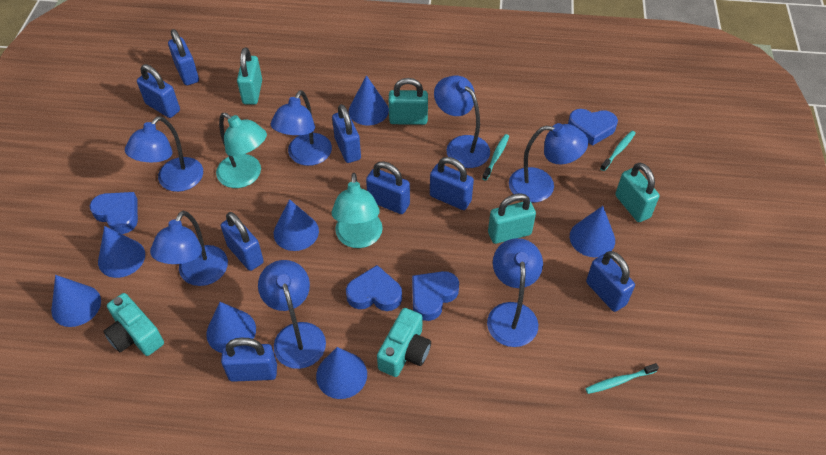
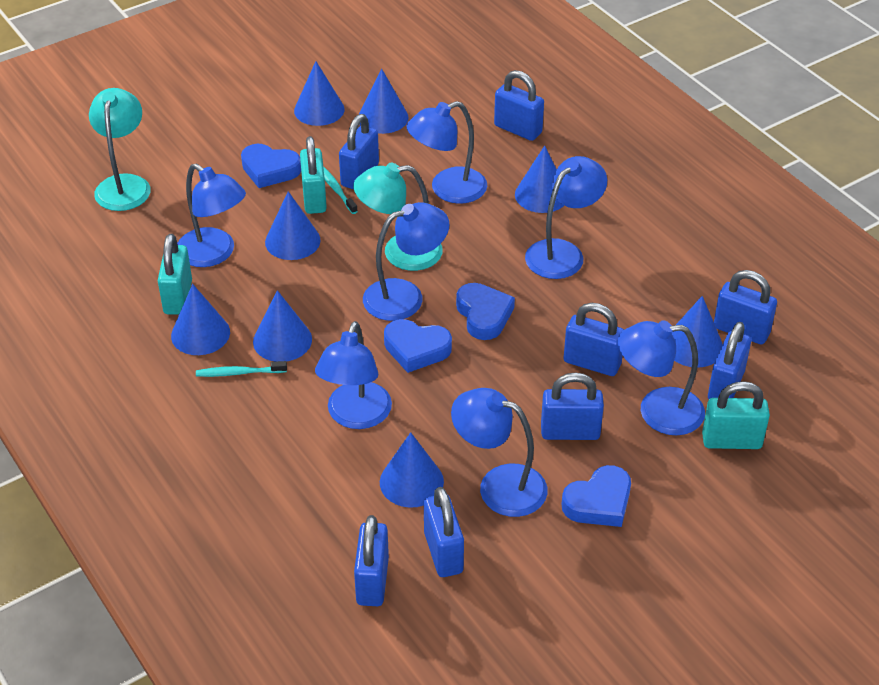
blue cone: 7 -> 8
turquoise camera: 2 -> 0
turquoise padlock: 4 -> 3
turquoise toothbrush: 3 -> 2

